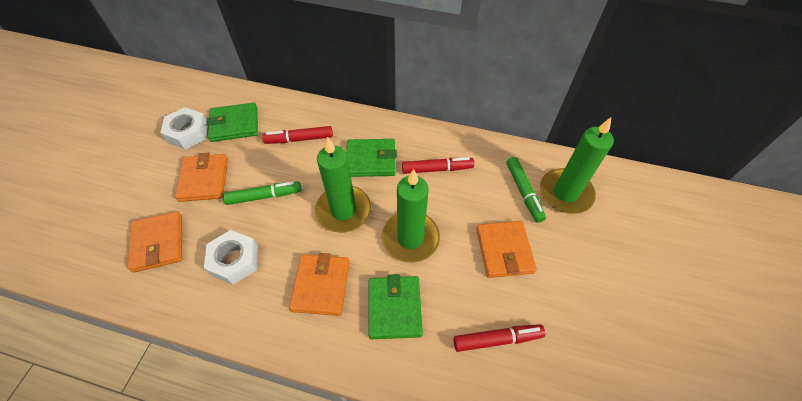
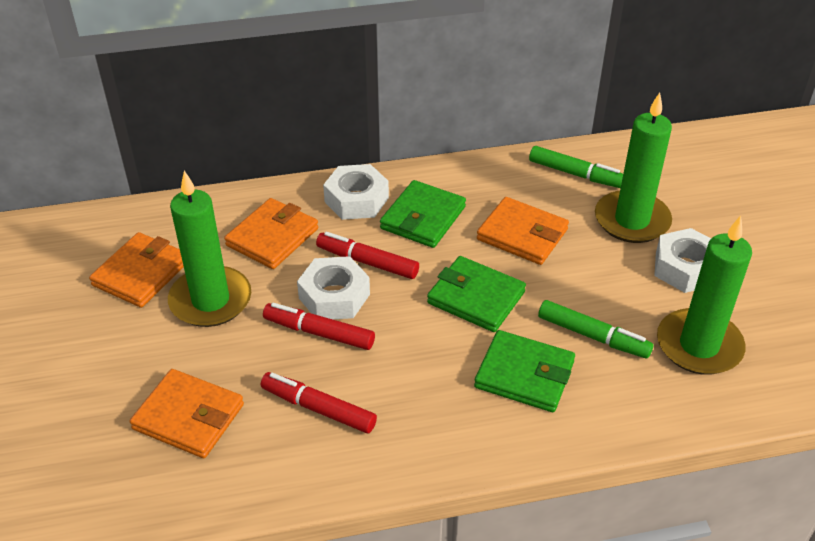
white nut: 2 -> 3

